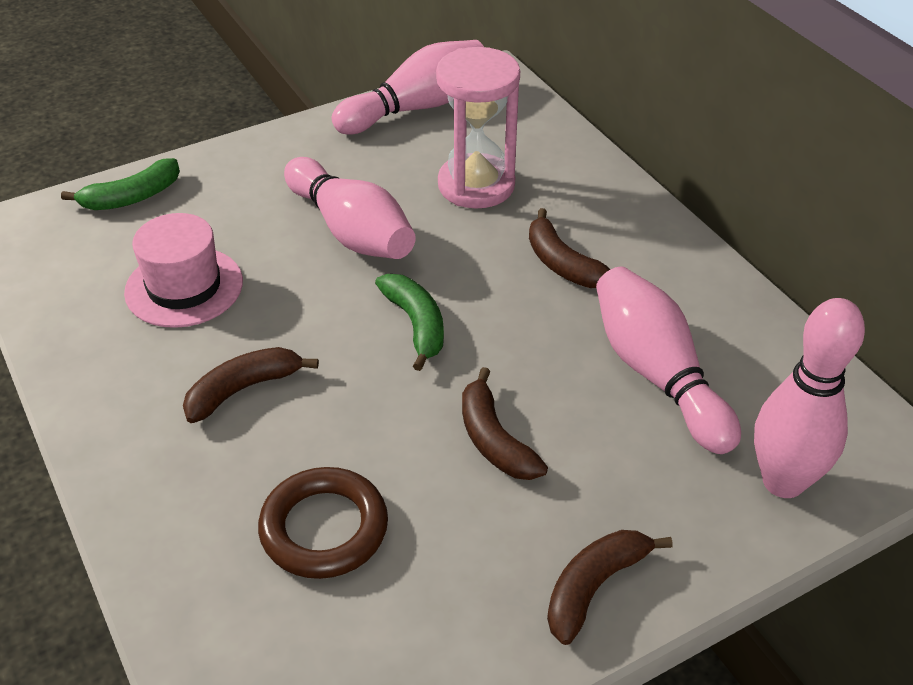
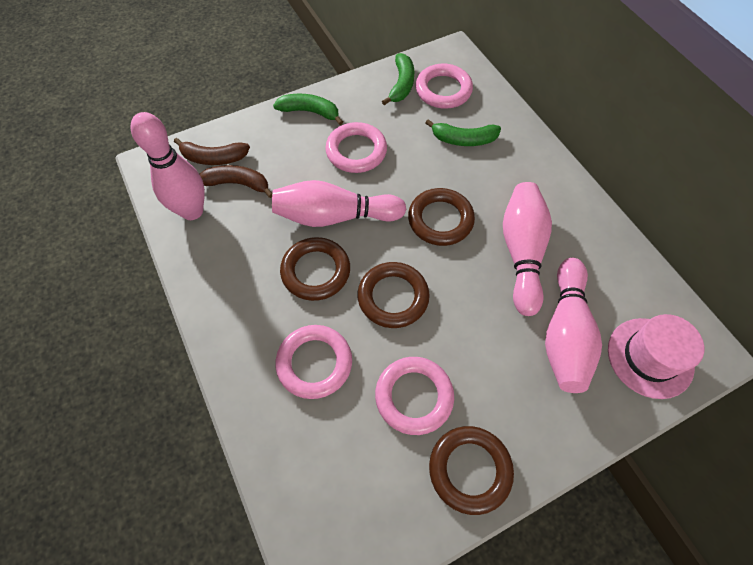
brown banana: 4 -> 2
brown ring: 1 -> 4
green banana: 2 -> 3
pink hourglass: 1 -> 0
pink ring: 0 -> 4

